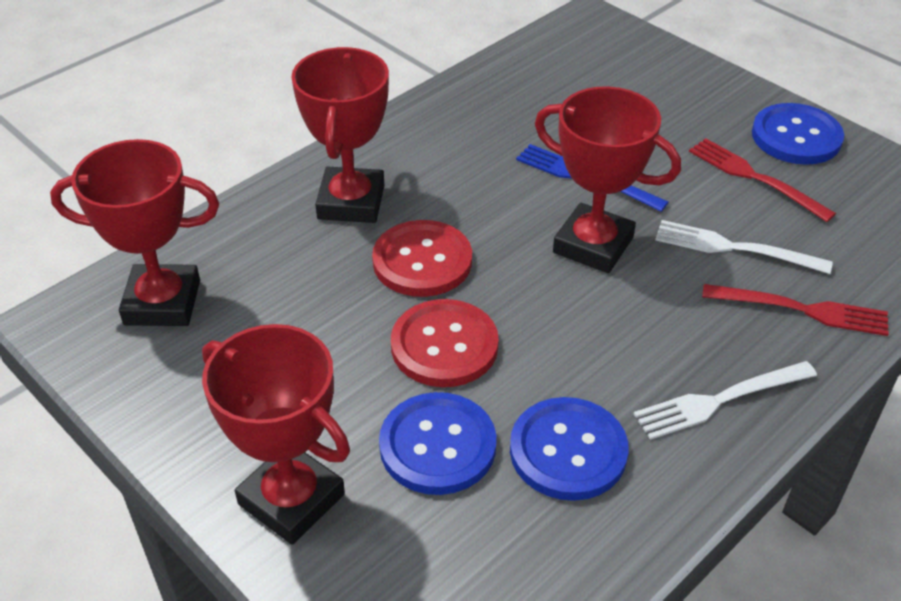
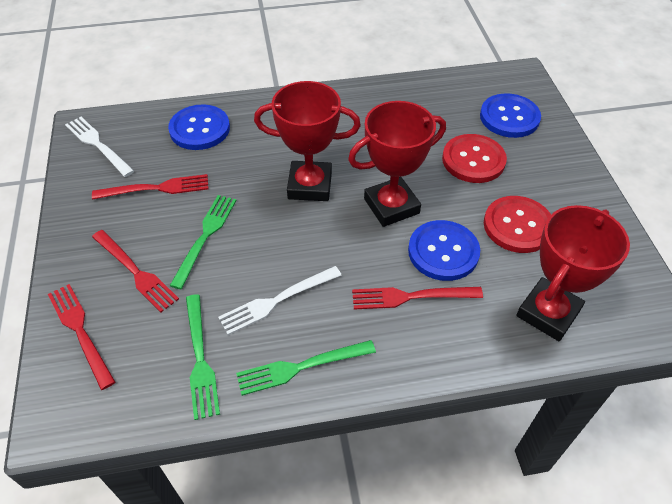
blue fork: 1 -> 0
green fork: 0 -> 3
red fork: 2 -> 4
red trophy: 4 -> 3

